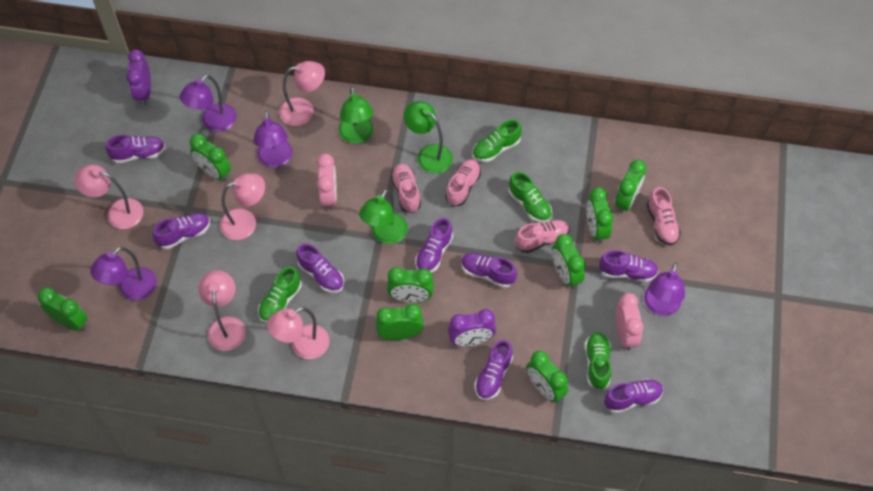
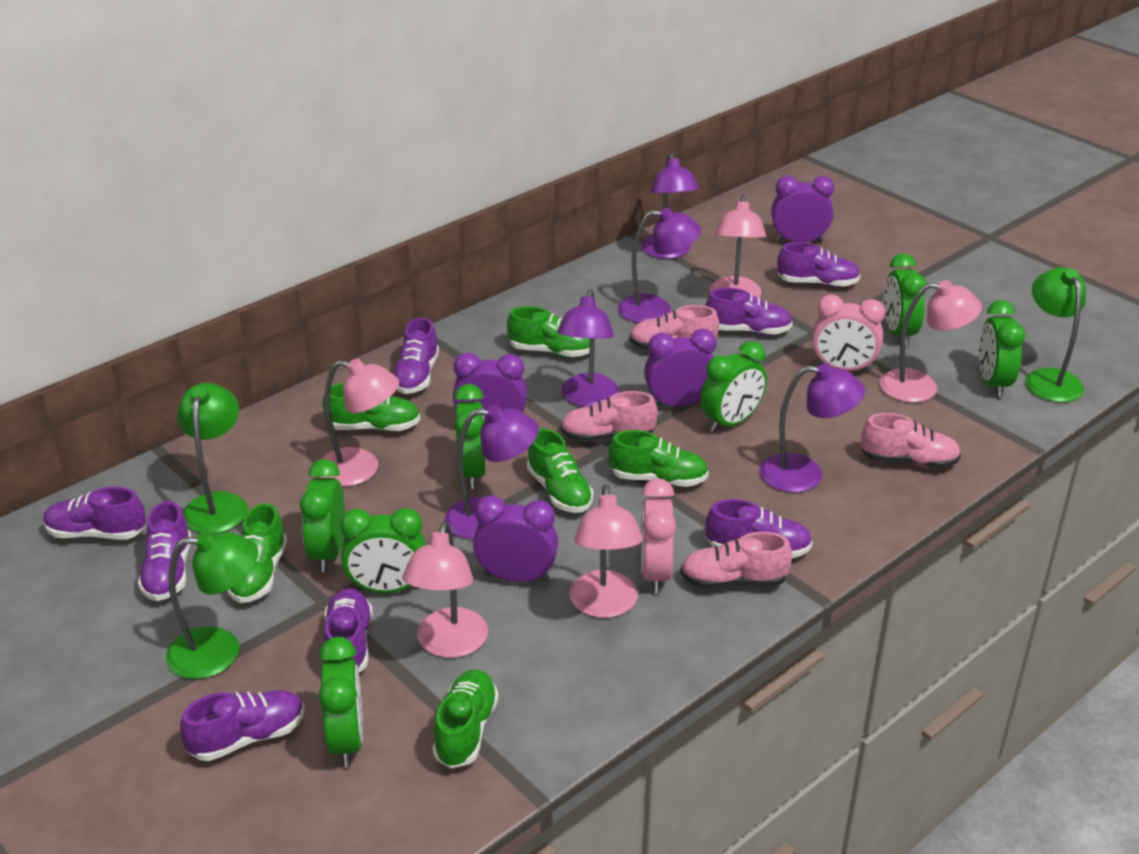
green clock: 8 -> 7
green shoe: 4 -> 6
purple clock: 2 -> 4
purple lamp: 4 -> 5

